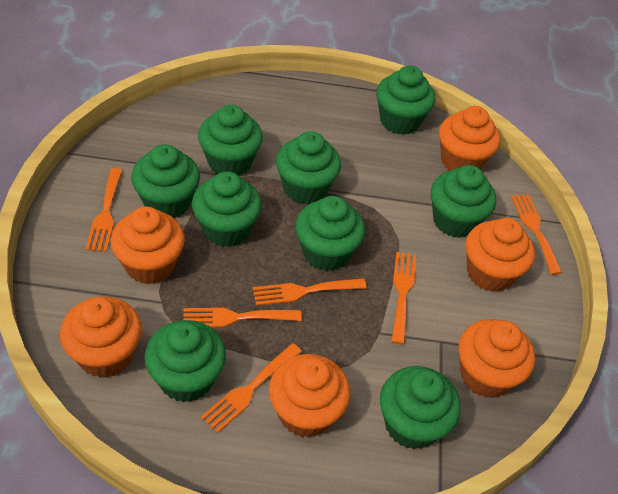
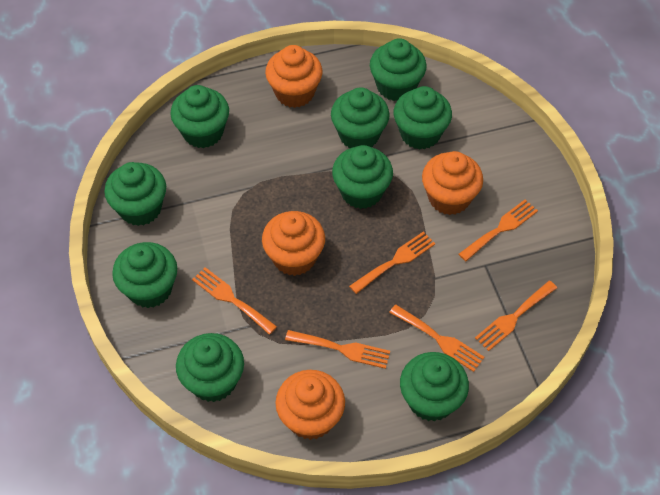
orange cupcake: 6 -> 4

